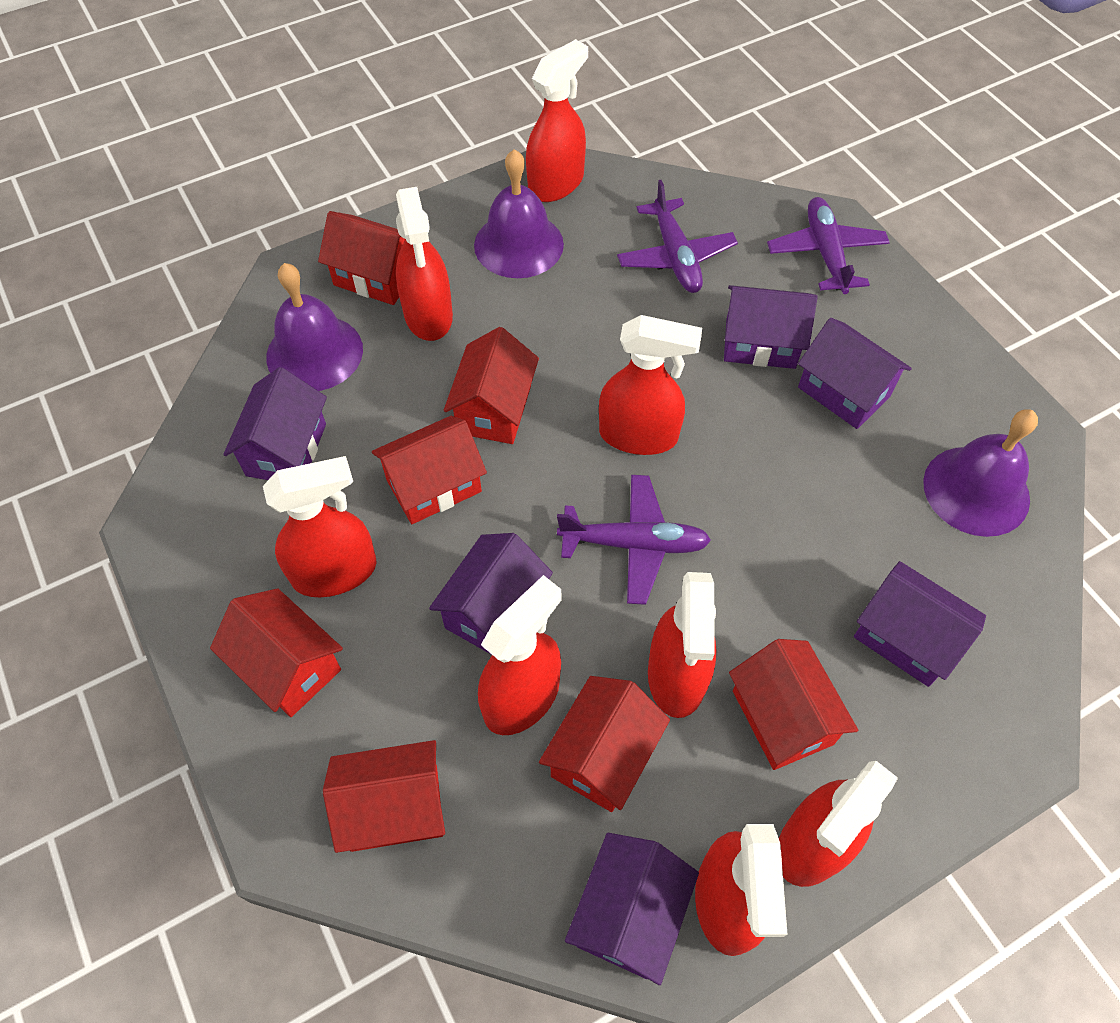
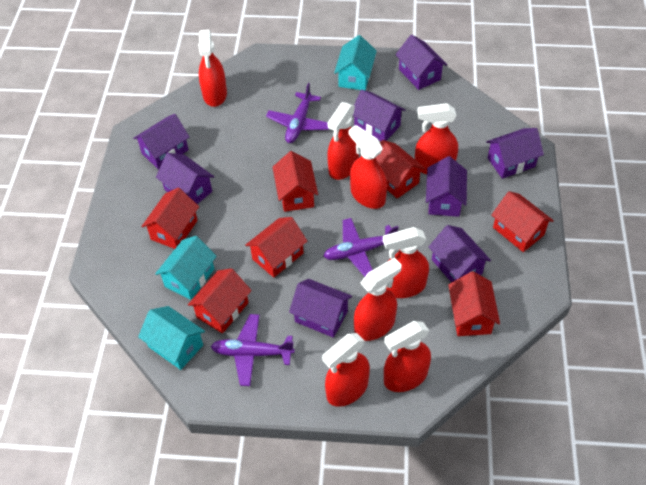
purple bell: 3 -> 0
purple house: 6 -> 8
turquoise house: 0 -> 3

